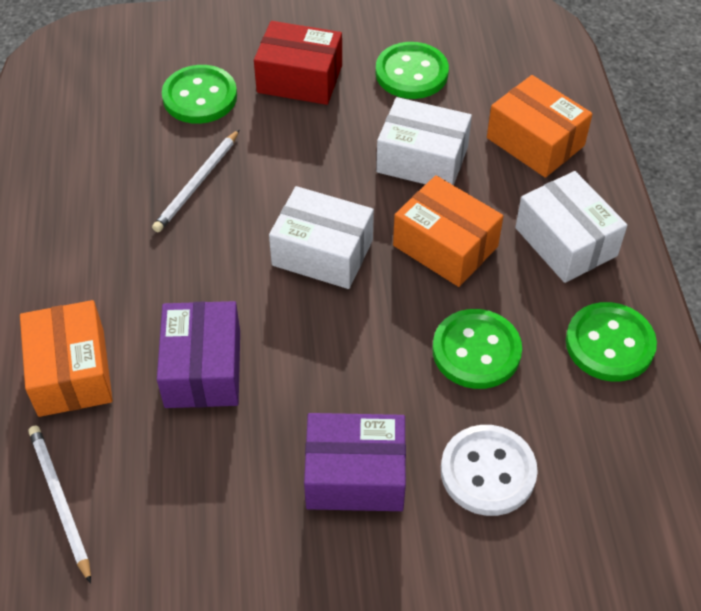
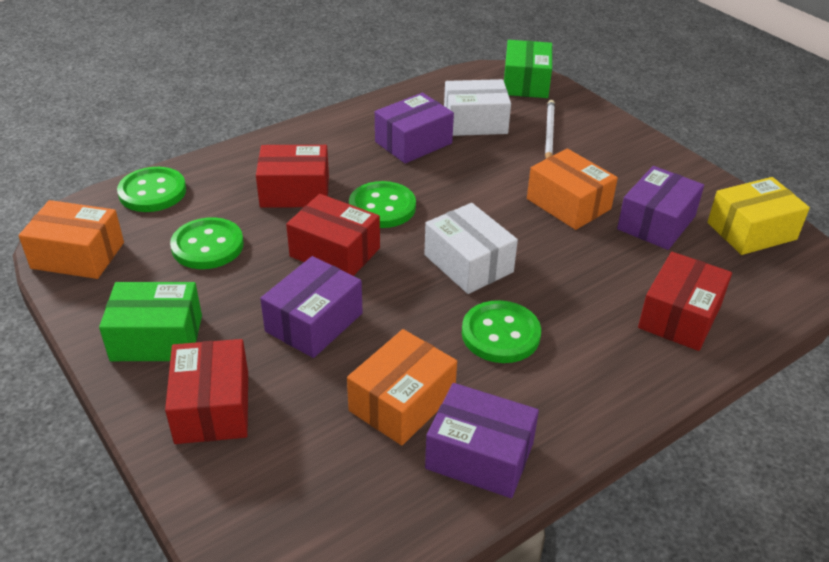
green box: 0 -> 2
purple box: 2 -> 4
red box: 1 -> 4
white box: 3 -> 2
white button: 1 -> 0
white pencil: 2 -> 1
yellow box: 0 -> 1

